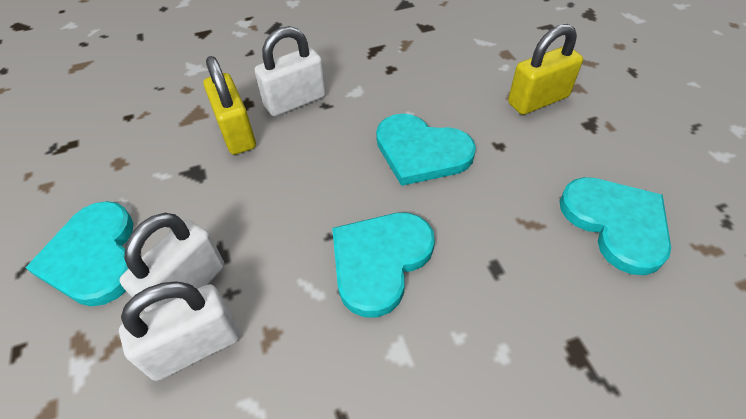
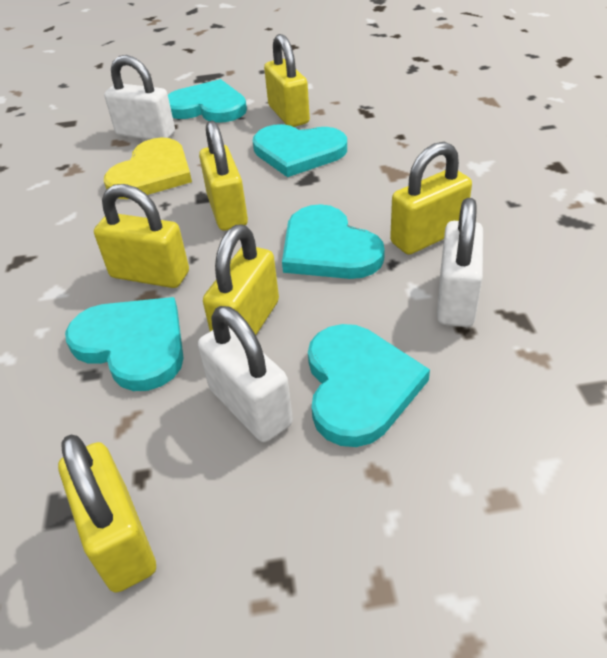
turquoise heart: 4 -> 5
yellow heart: 0 -> 1
yellow padlock: 2 -> 6

